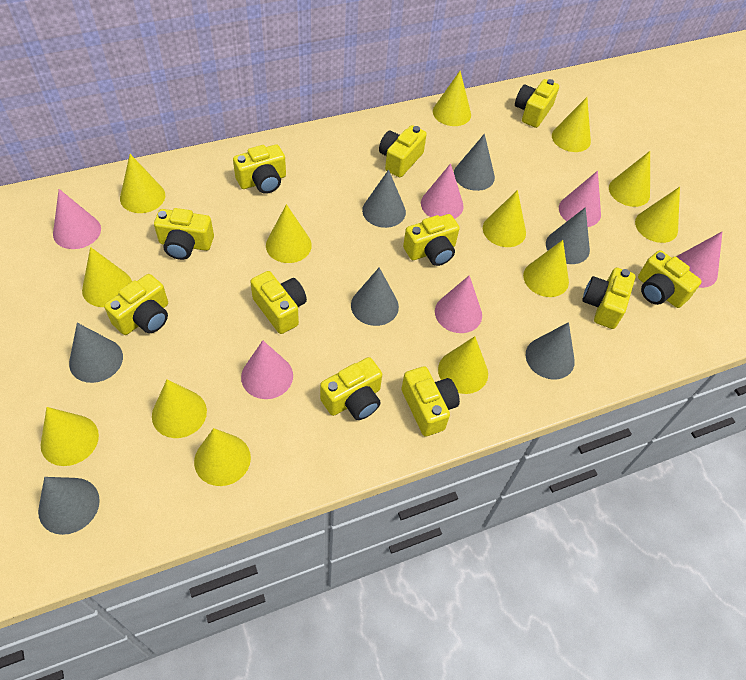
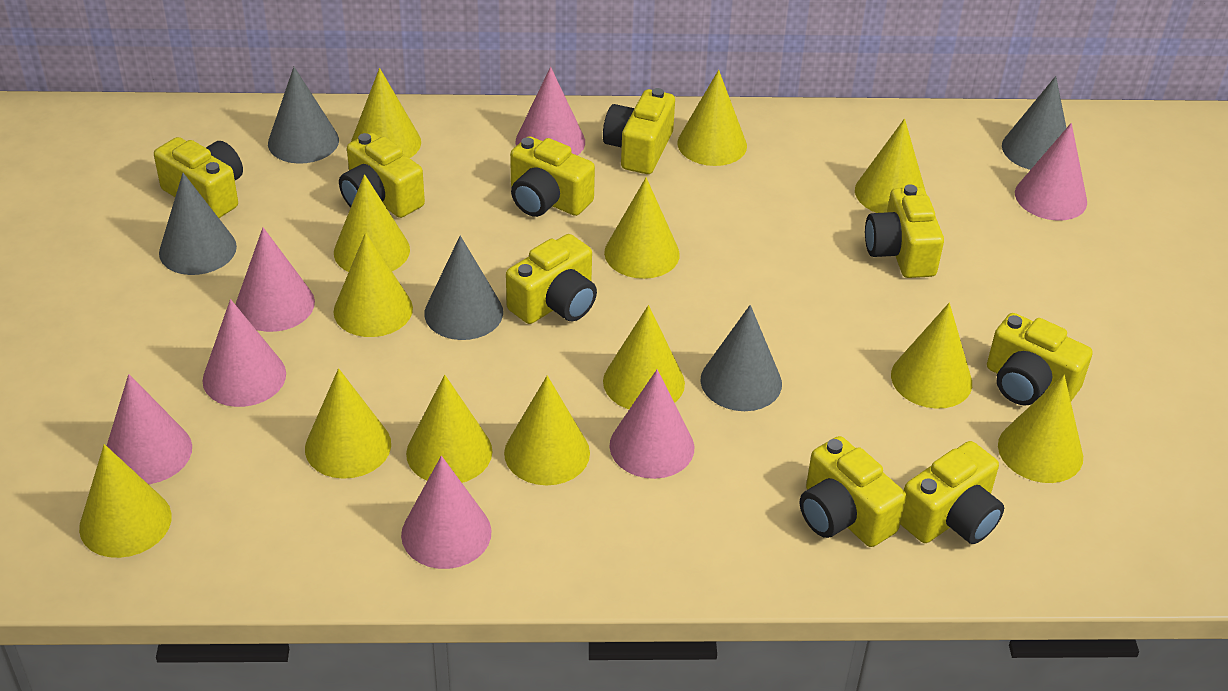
grey cone: 7 -> 5
pink cone: 6 -> 7
yellow camera: 11 -> 9

